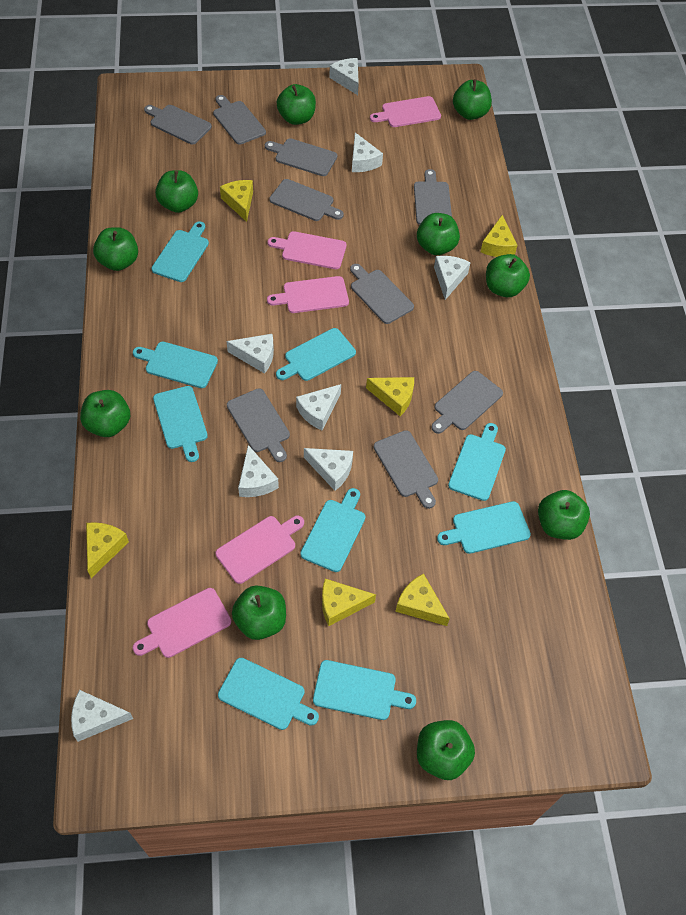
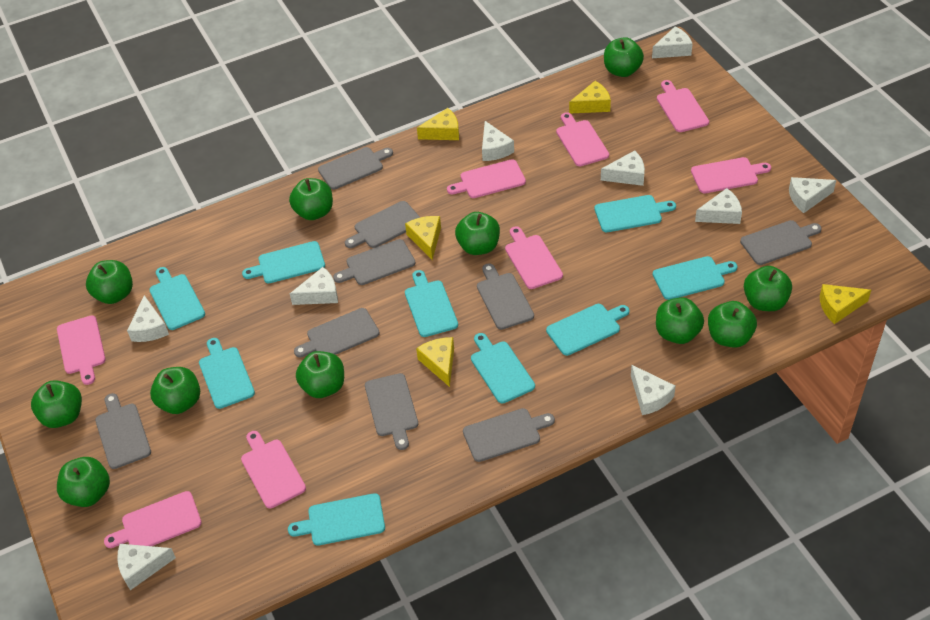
green apple: 10 -> 11
pink cutting board: 5 -> 8
white cheese: 8 -> 9
yellow cheese: 6 -> 5

